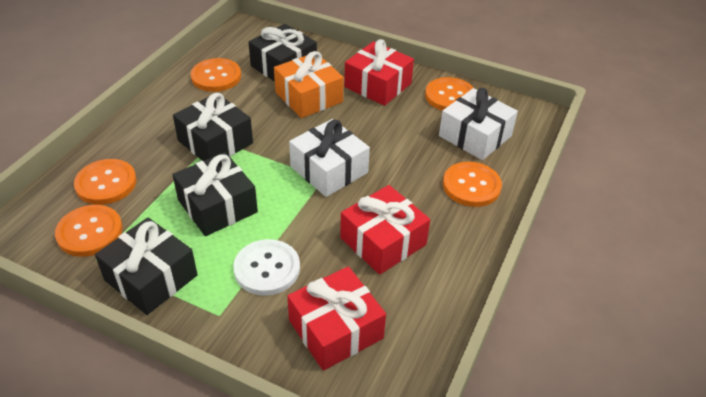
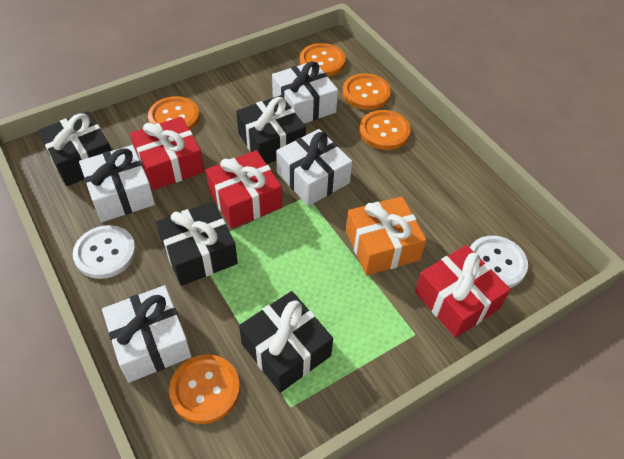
white button: 1 -> 2
white gift: 2 -> 4

